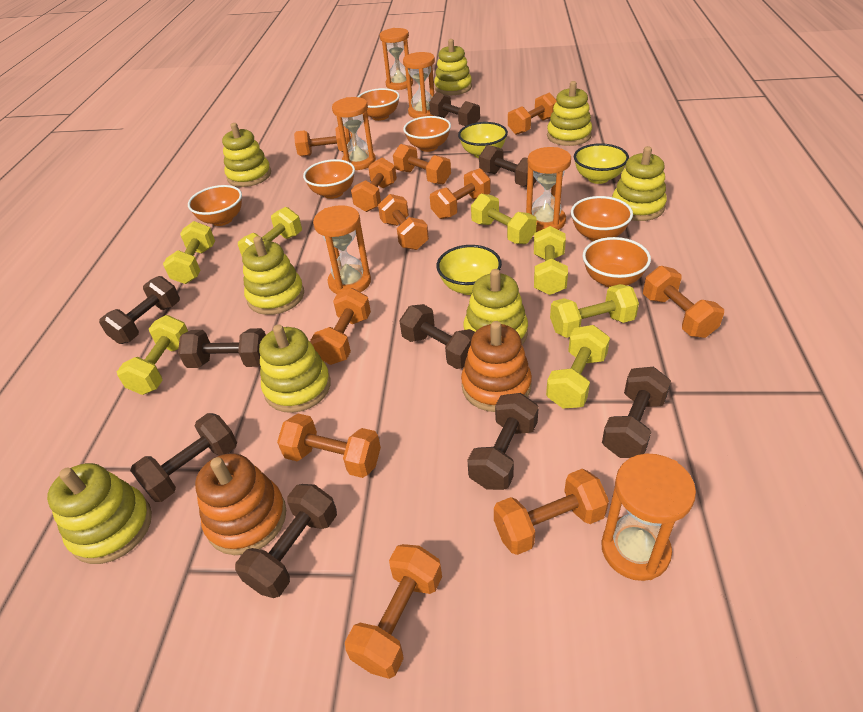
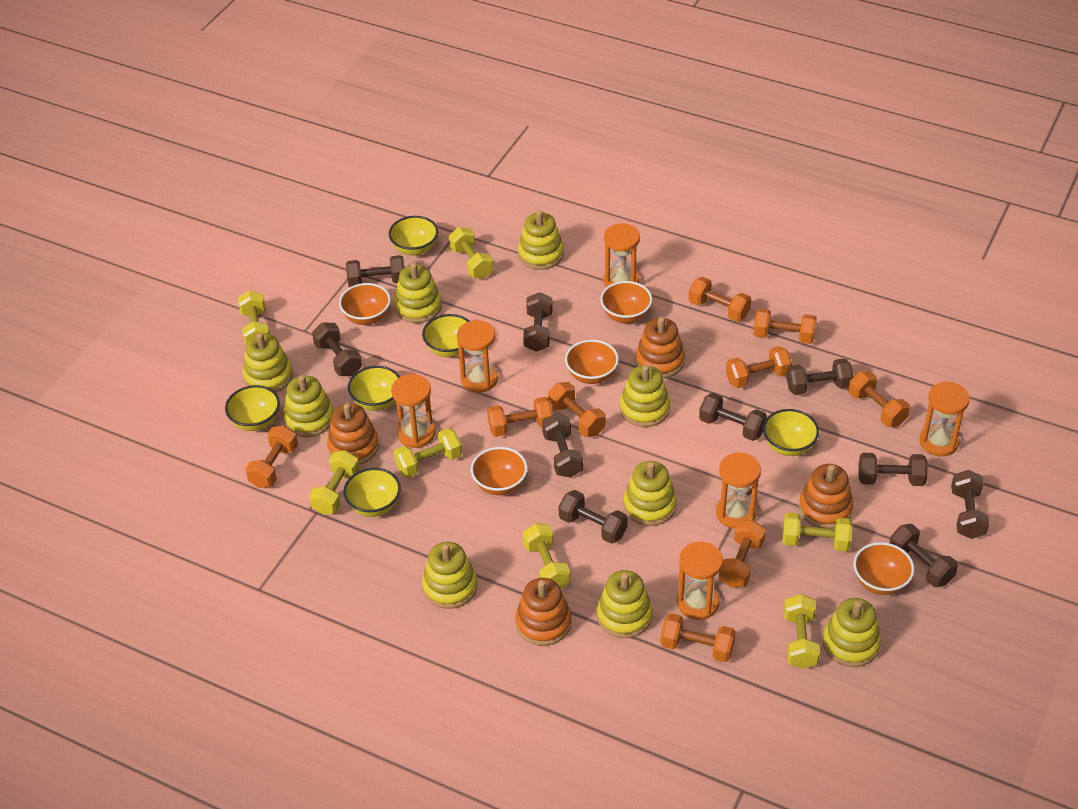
brown dumbbell: 9 -> 10
orange bowl: 6 -> 5
orange dumbbell: 11 -> 9
orange stacking toy: 2 -> 4
yellow bowl: 3 -> 6
yellow stacking toy: 8 -> 9

